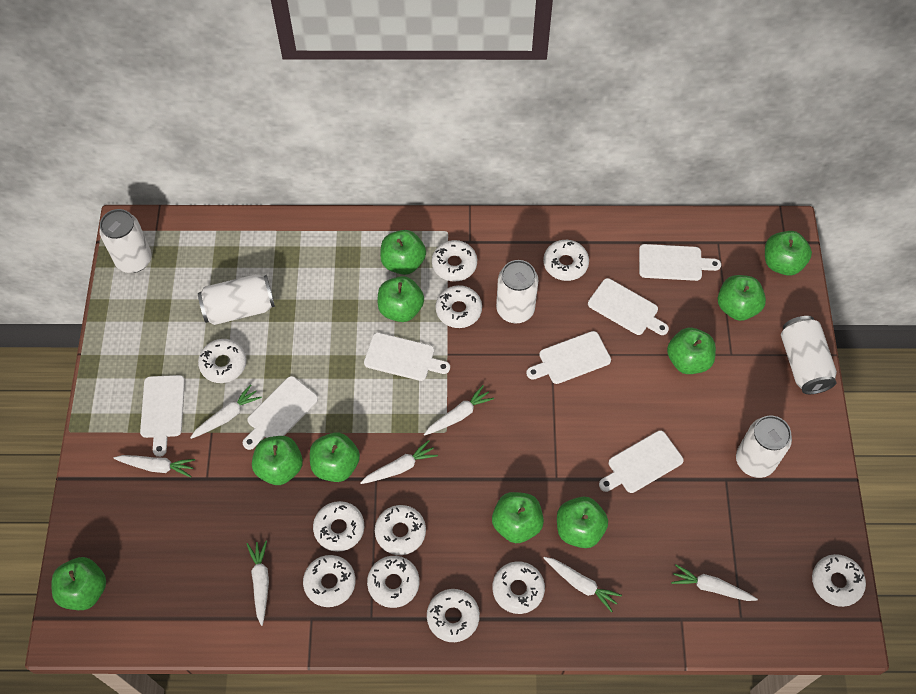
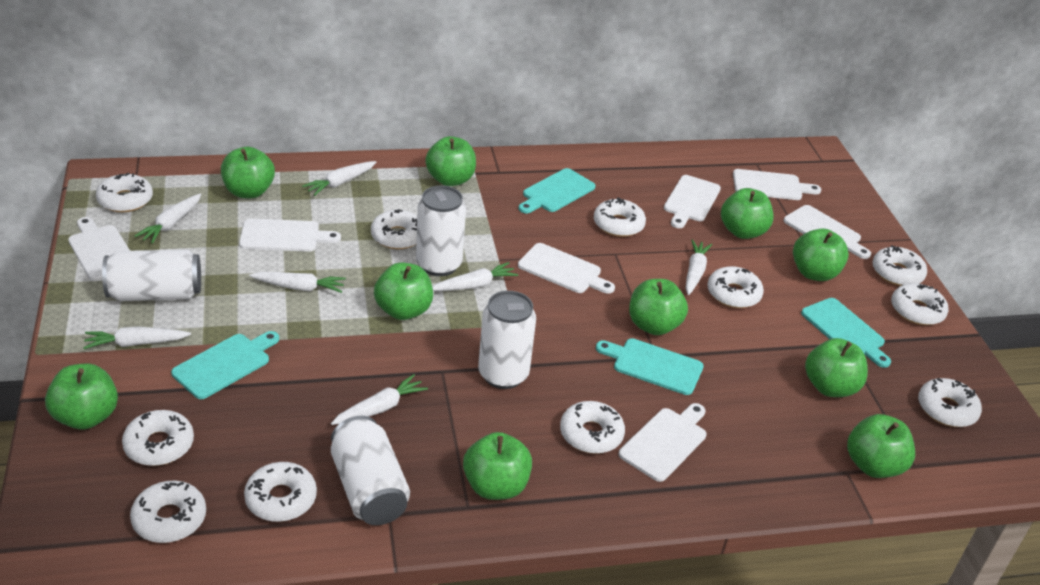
turquoise cutting board: 0 -> 4
white can: 5 -> 4

